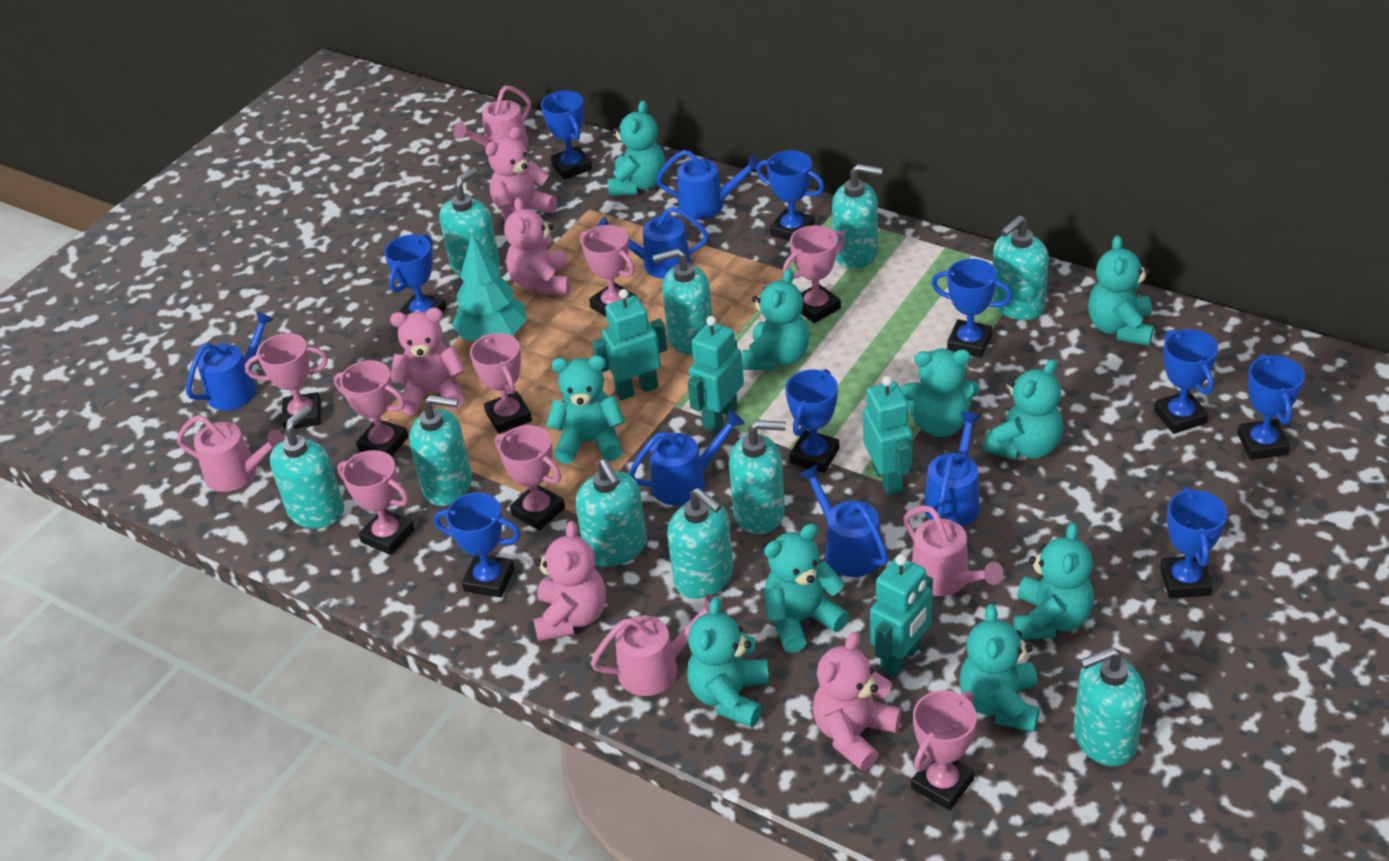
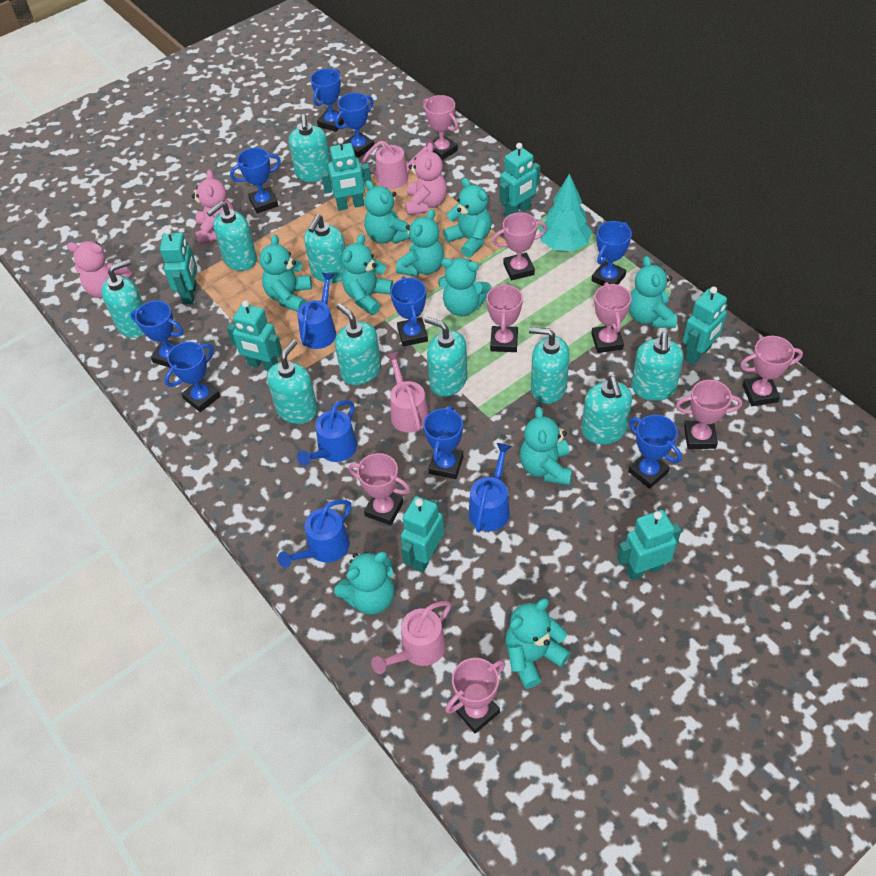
blue watering can: 6 -> 4
pink teddy bear: 5 -> 3
pink watering can: 4 -> 3
turquoise robot: 4 -> 7

